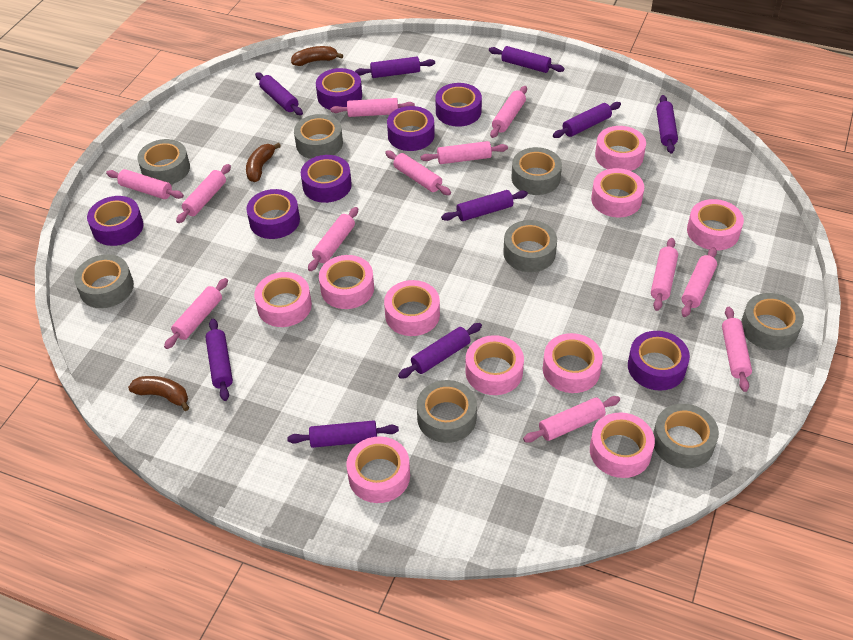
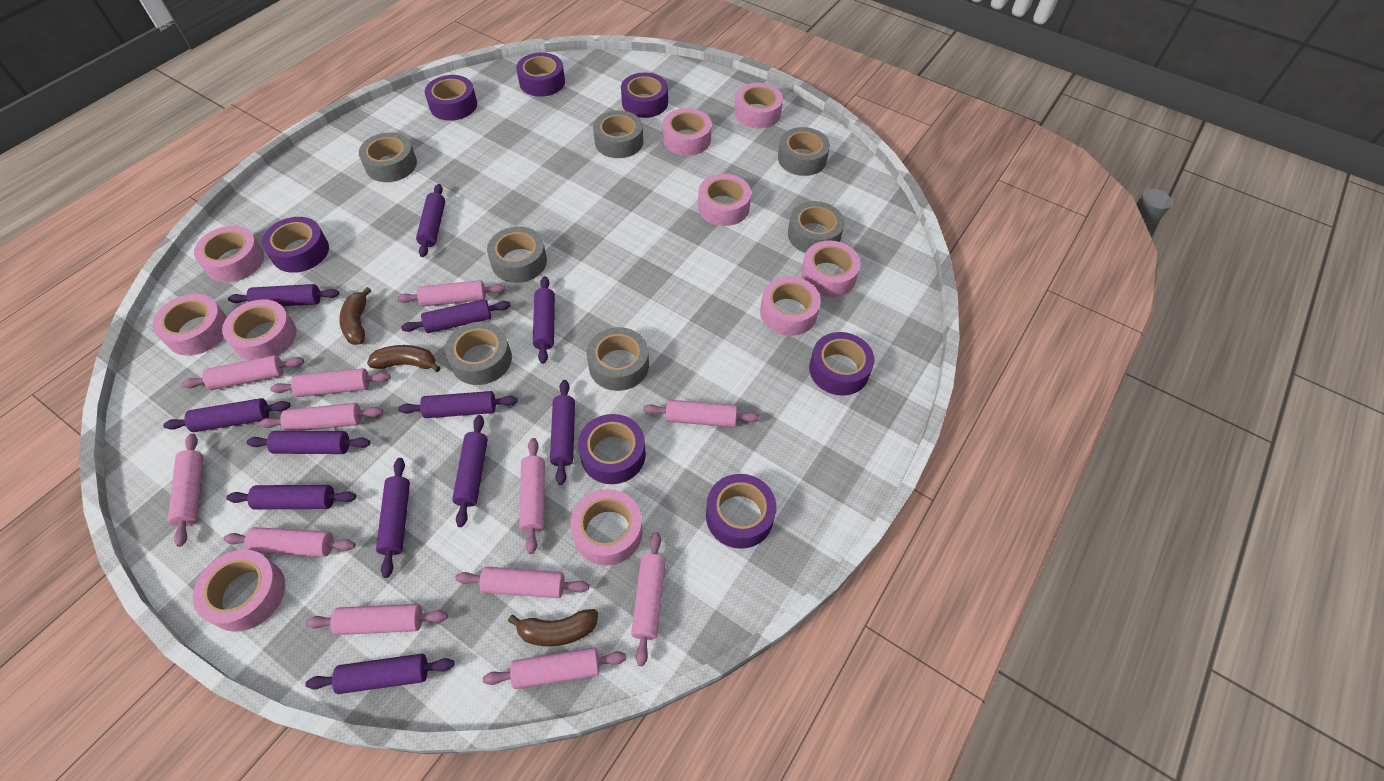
grey tape: 8 -> 7
purple rolling pin: 9 -> 12

